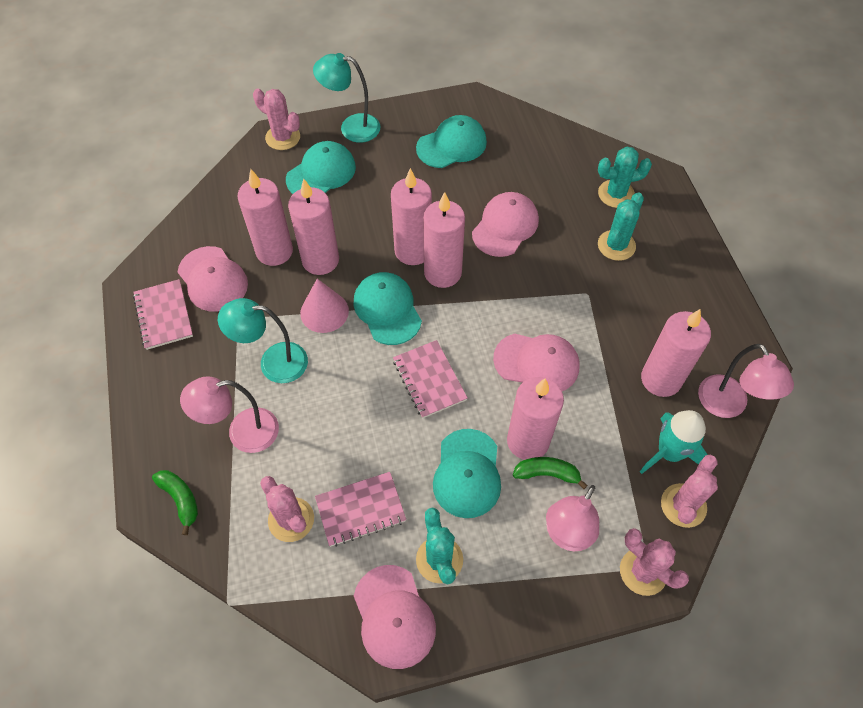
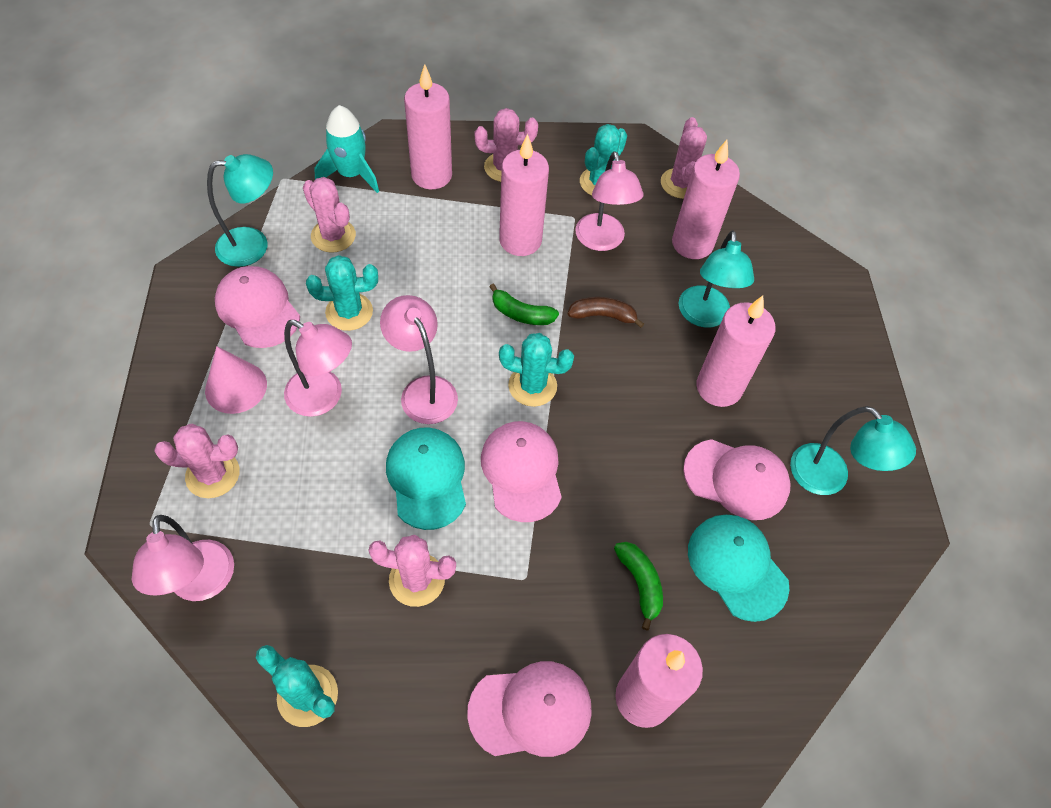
brown banana: 0 -> 1
pink cactus: 4 -> 5
pink candle: 6 -> 5
pink lamp: 3 -> 4
pink notebook: 3 -> 0
turquoise cactus: 3 -> 4
turquoise cap: 4 -> 2
turquoise lamp: 2 -> 3

